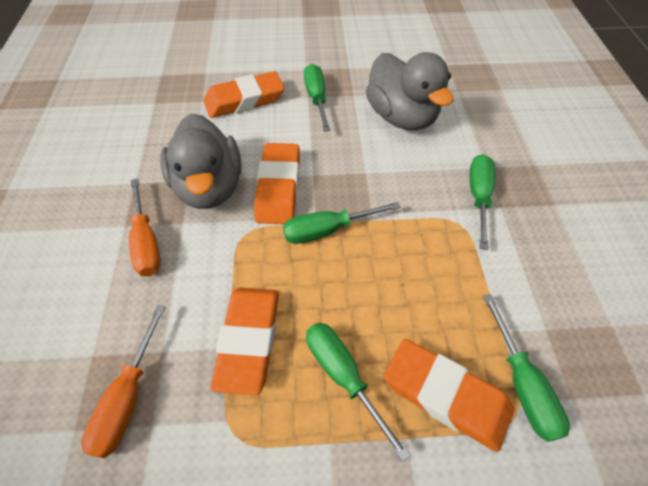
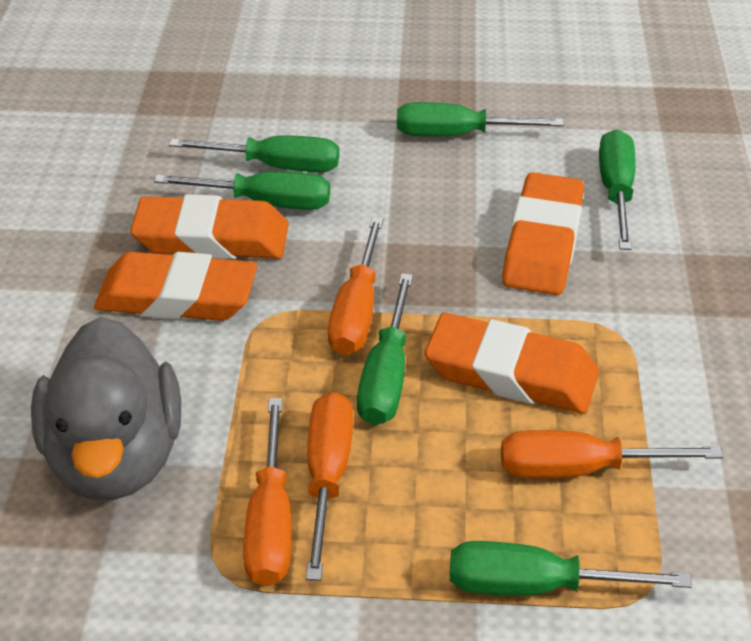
green screwdriver: 5 -> 6
grey duck: 2 -> 1
orange screwdriver: 2 -> 4

